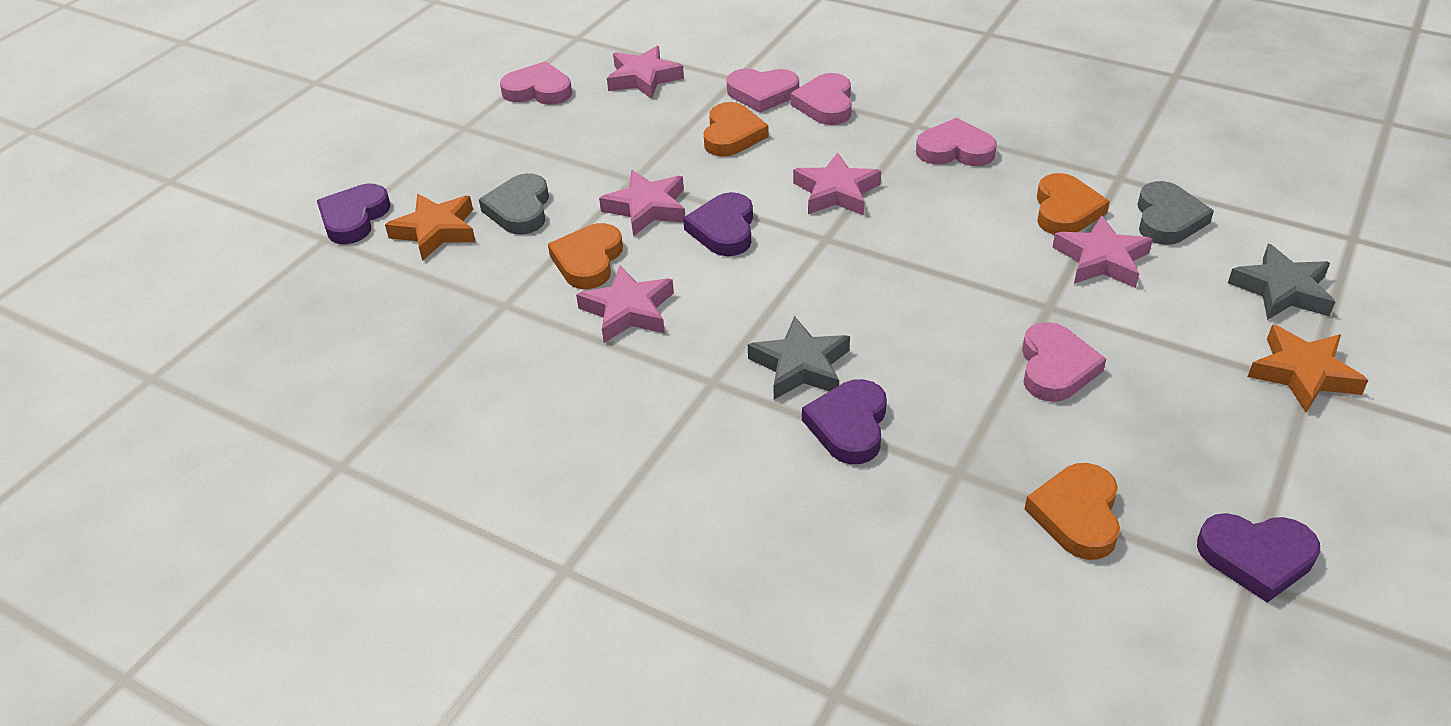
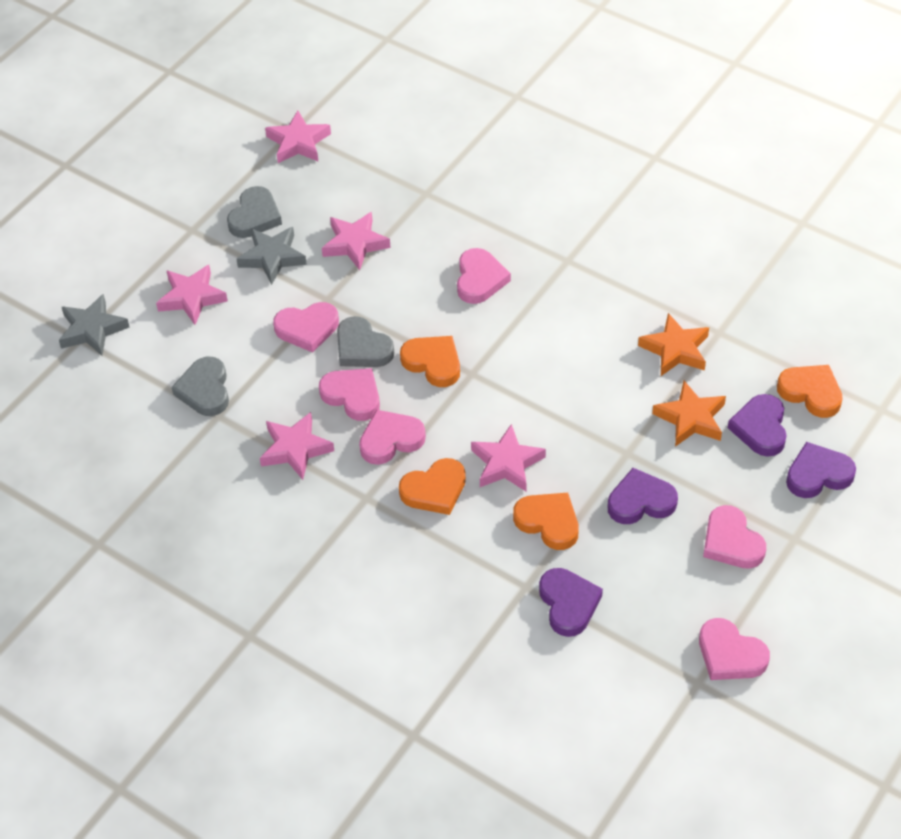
grey heart: 2 -> 3
pink heart: 5 -> 6

